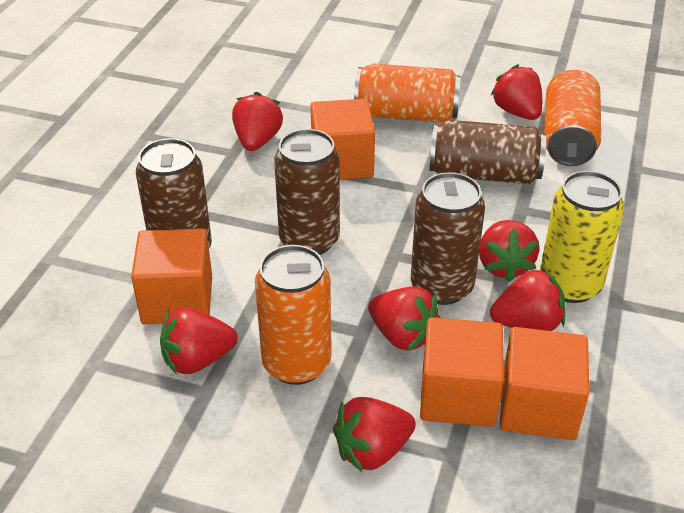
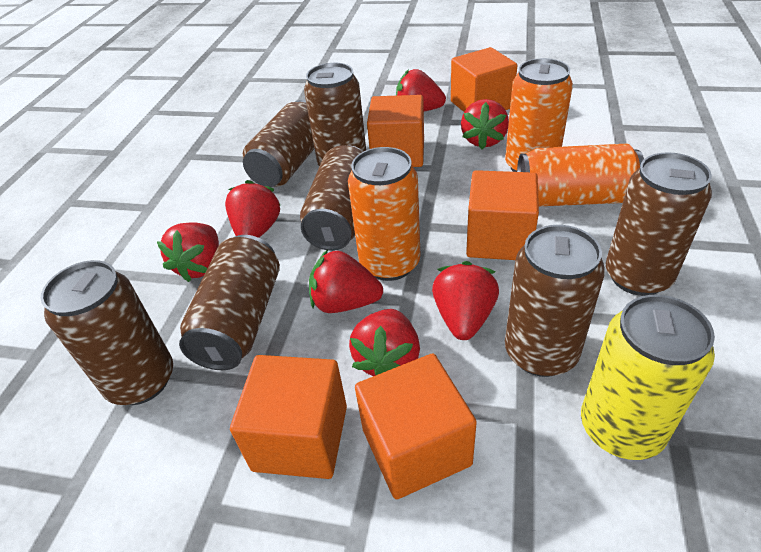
brown can: 4 -> 7
orange cube: 4 -> 5

